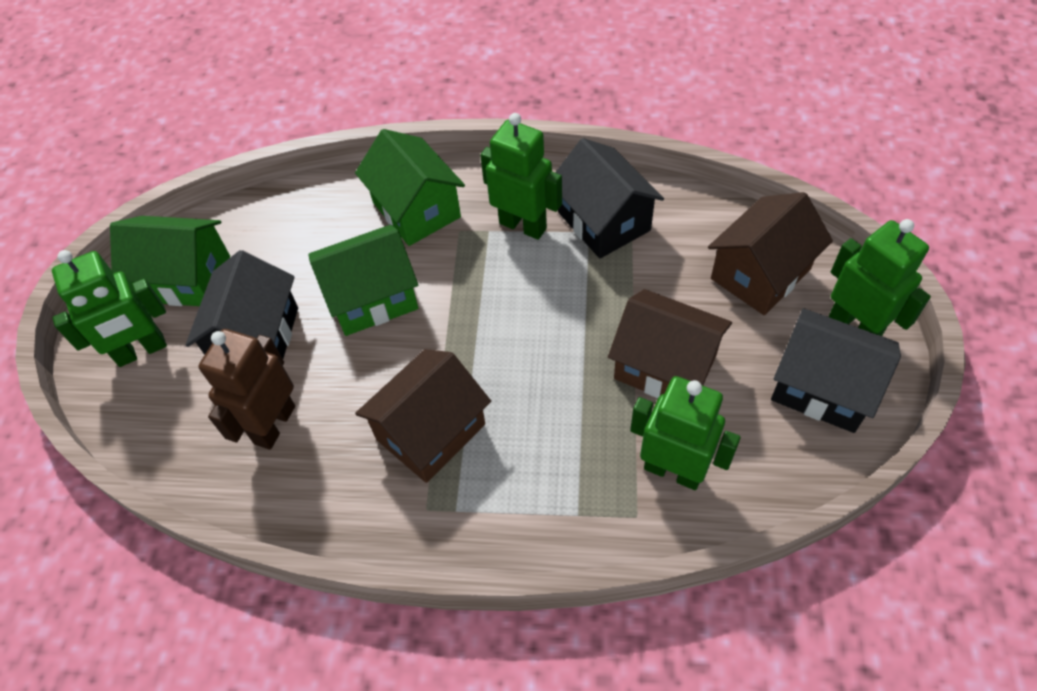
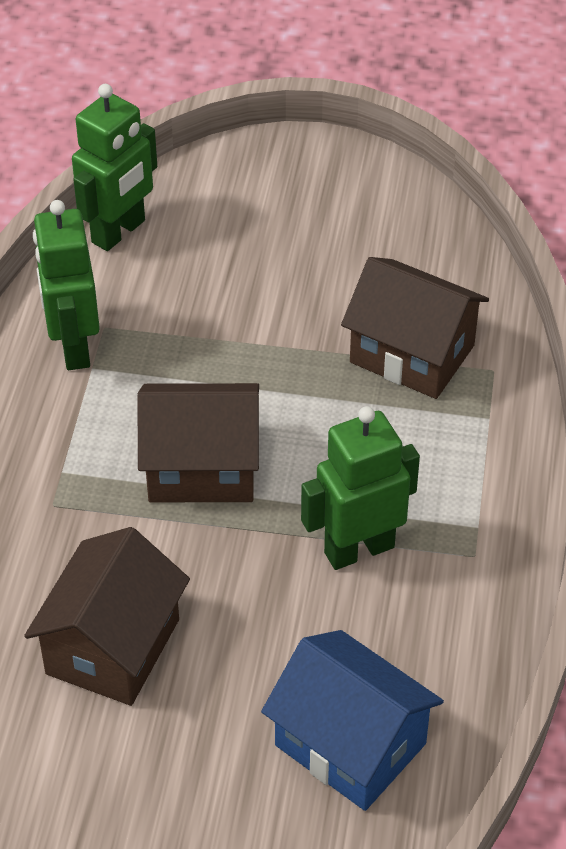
black house: 3 -> 0
blue house: 0 -> 1
brown robot: 1 -> 0
green house: 3 -> 0
green robot: 4 -> 3

